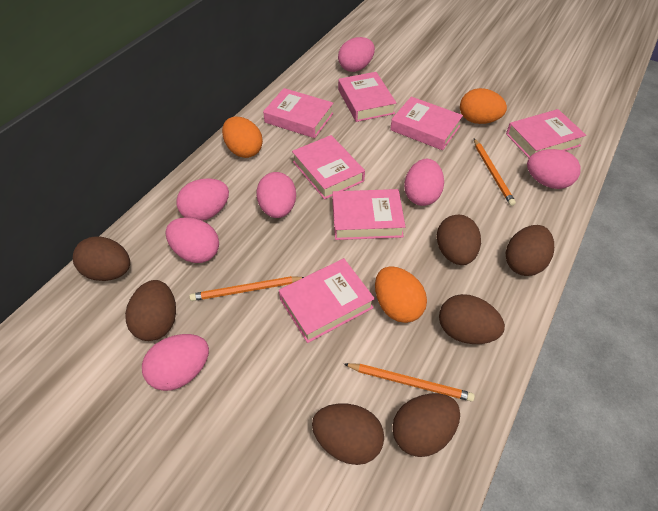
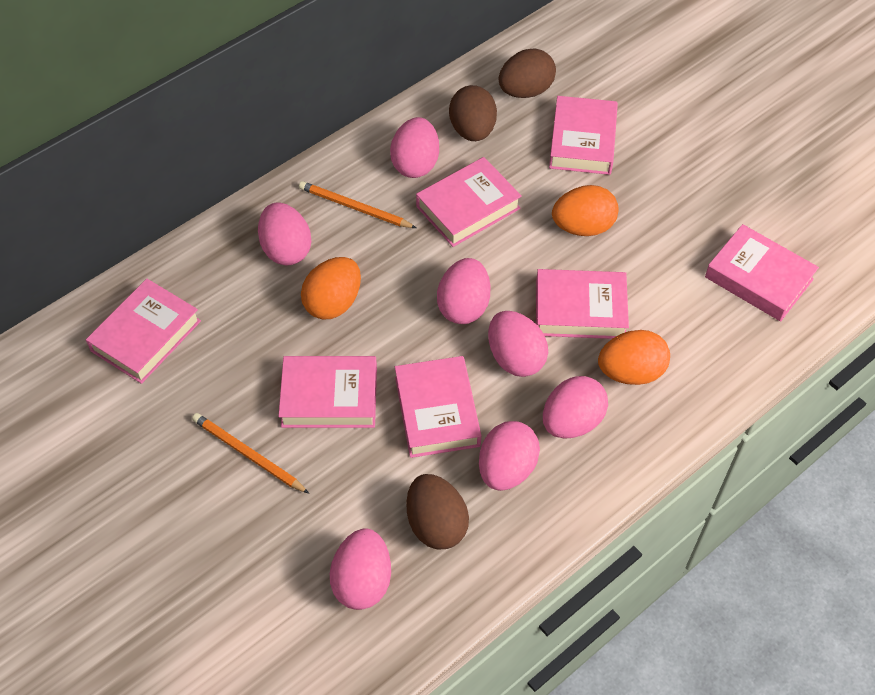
brown egg: 7 -> 3
orange pencil: 3 -> 2

